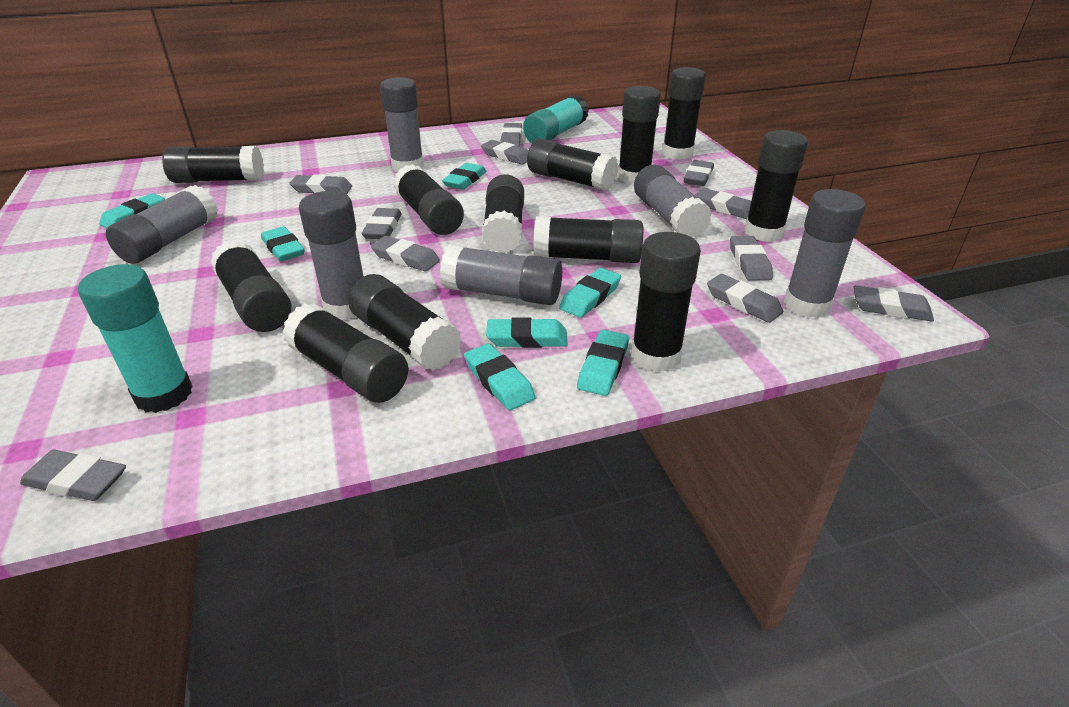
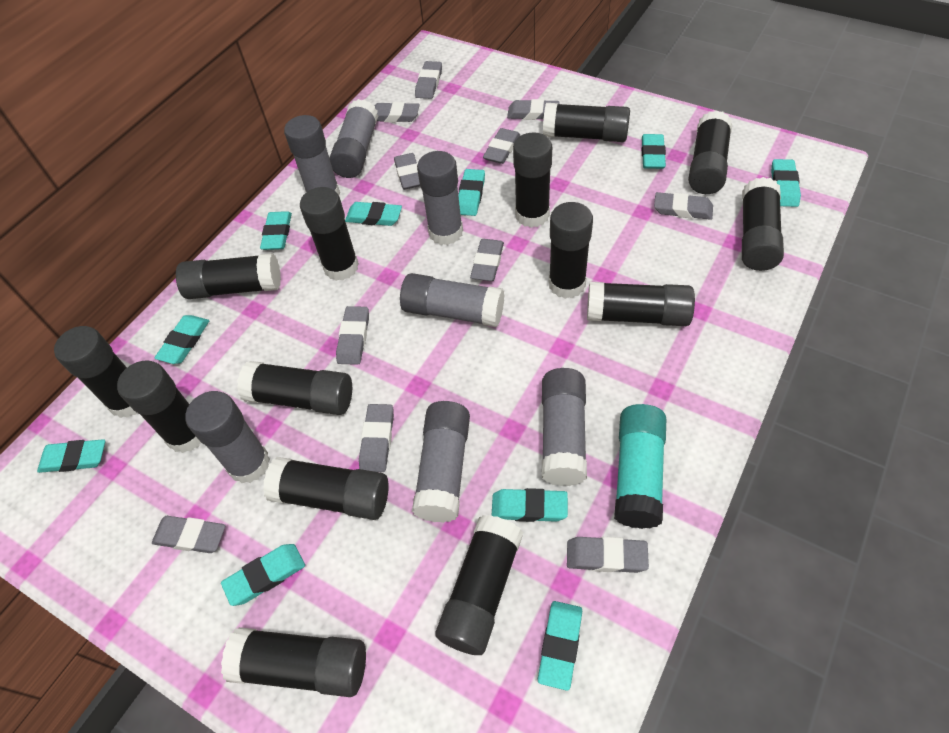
black glue stick: 12 -> 14
grey glue stick: 6 -> 7
turquoise eraser: 7 -> 10
turquoise glue stick: 2 -> 1

